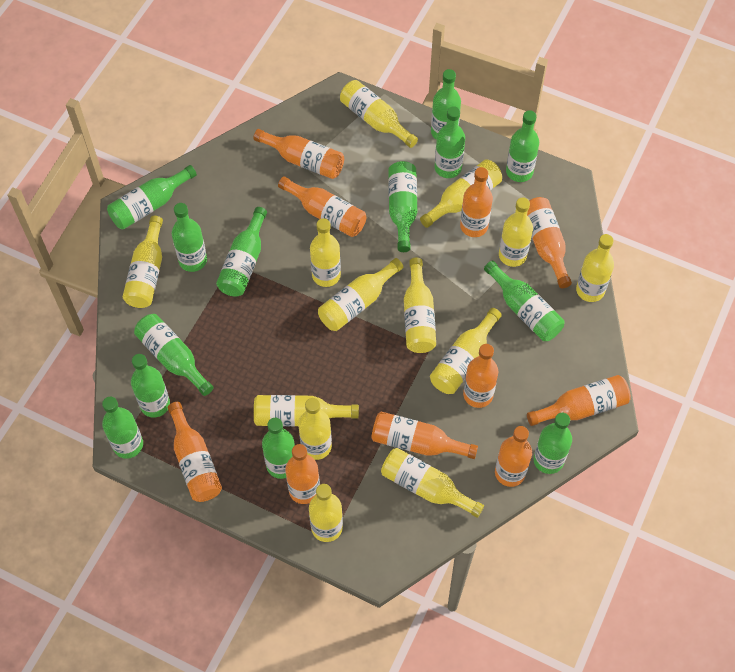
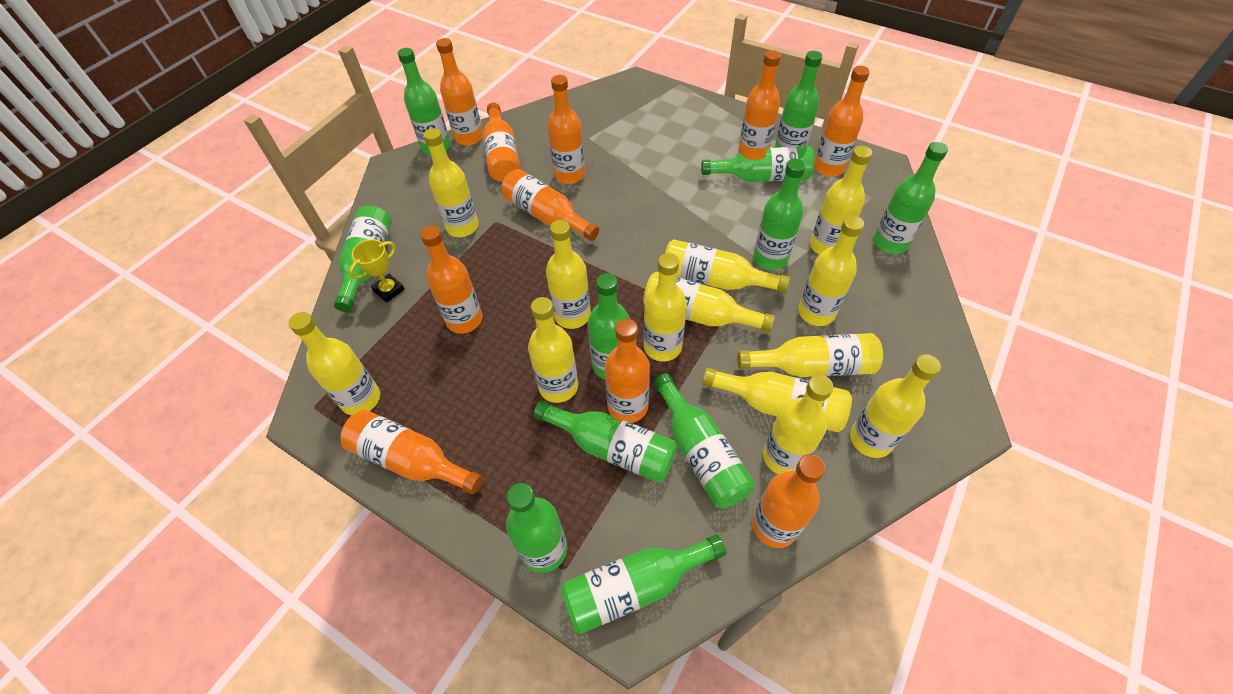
green bottle: 13 -> 11
yellow trophy: 0 -> 1

